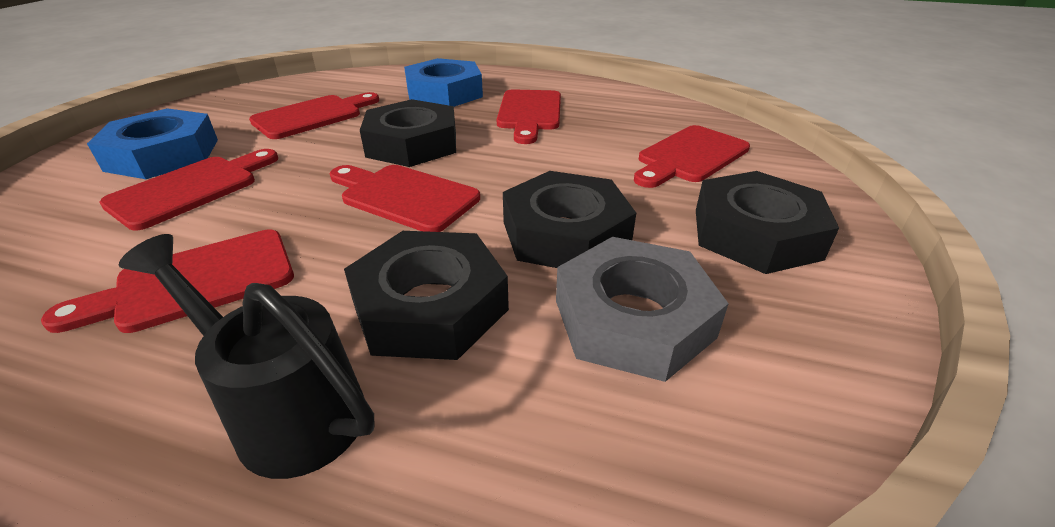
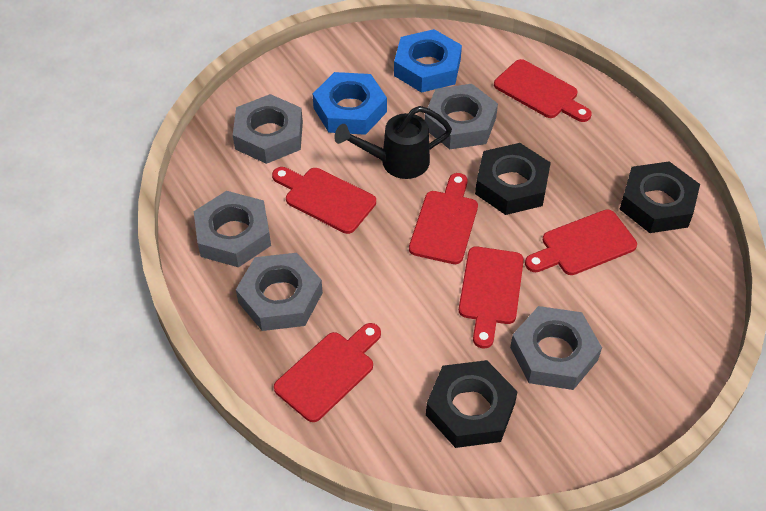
black nut: 4 -> 3
grey nut: 1 -> 5

